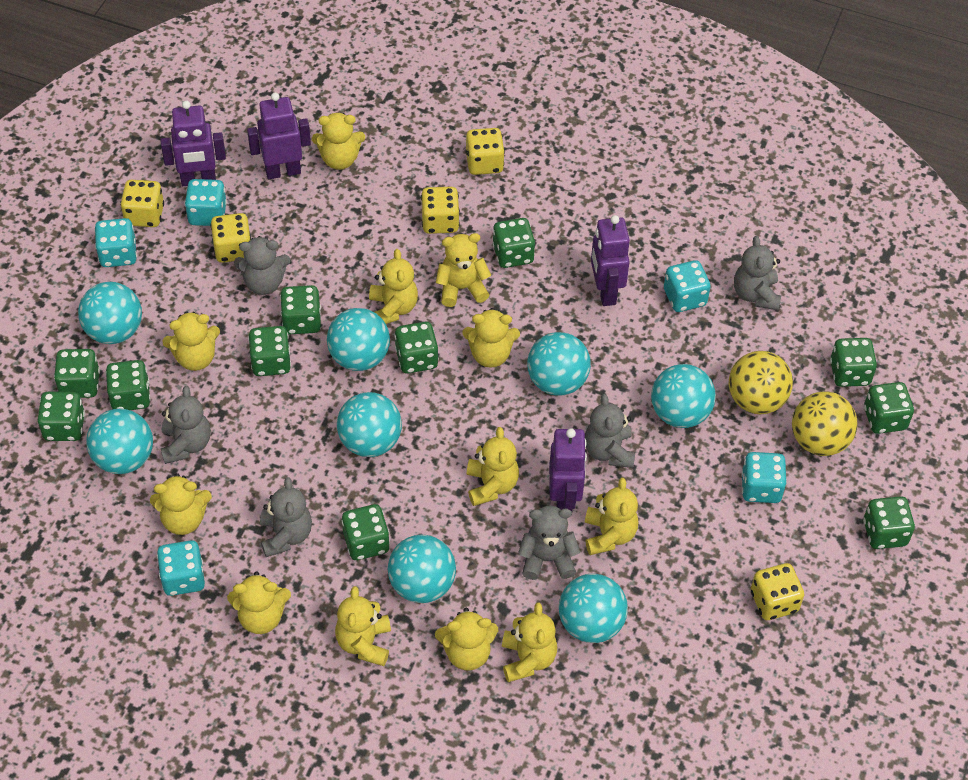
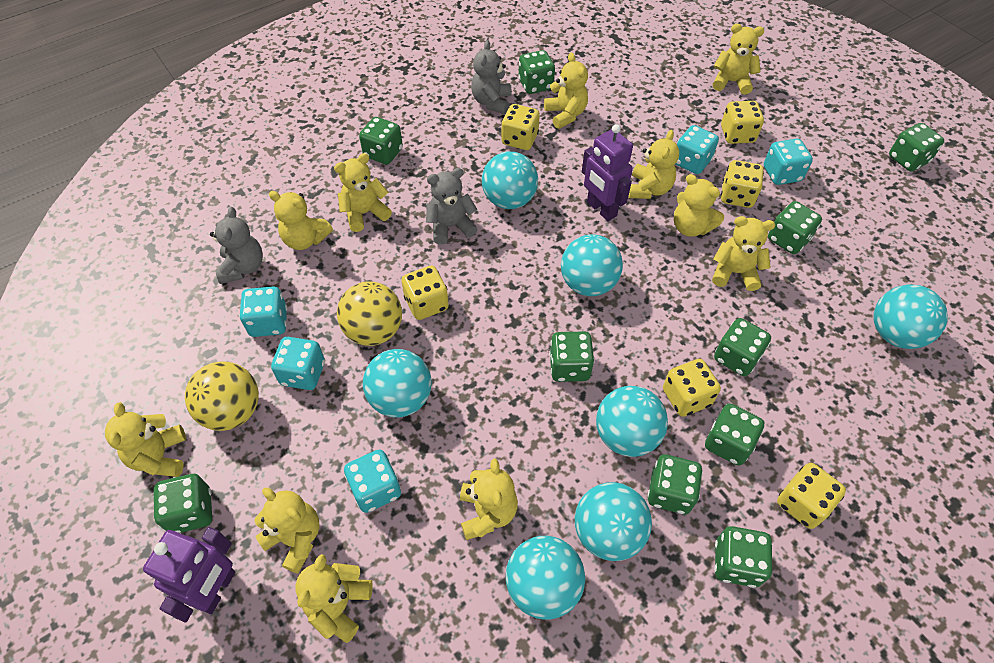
green dice: 11 -> 10
grey teddy bear: 6 -> 3
purple robot: 4 -> 2
turquoise ball: 8 -> 7
yellow dice: 5 -> 6
yellow teddy bear: 12 -> 11

